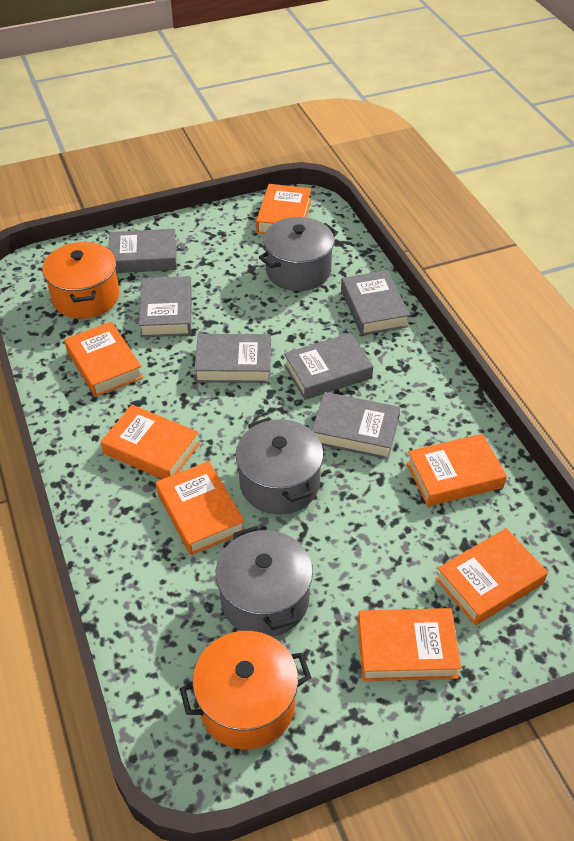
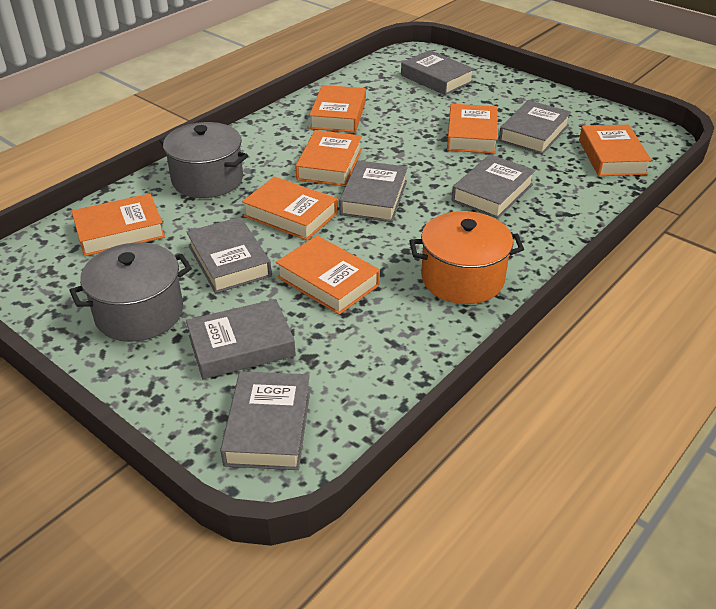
grey book: 6 -> 7
grey pot: 3 -> 2
orange pot: 2 -> 1

